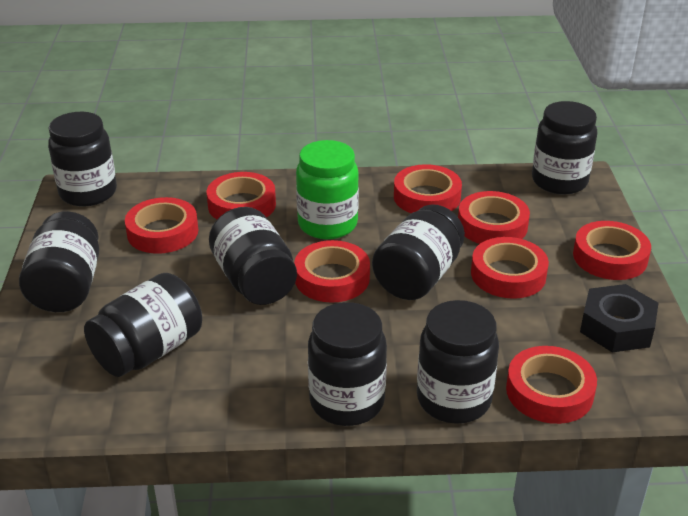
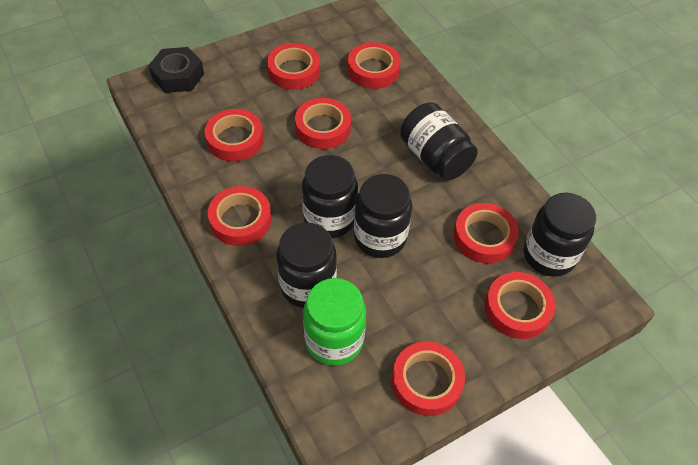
black jar: 8 -> 5

